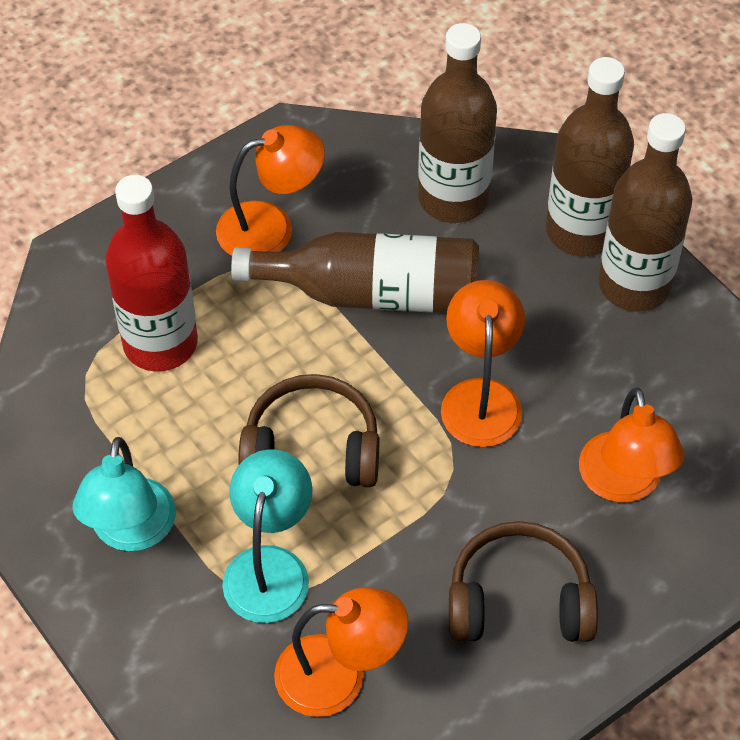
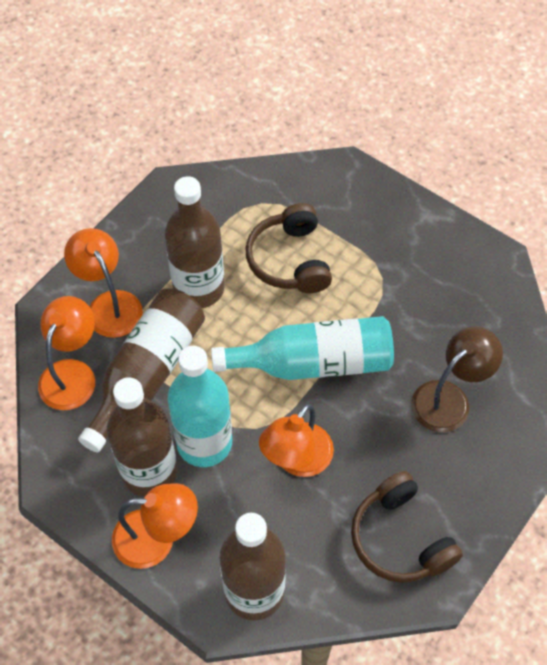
brown lamp: 0 -> 1
red bottle: 1 -> 0
turquoise bottle: 0 -> 2
turquoise lamp: 2 -> 0

